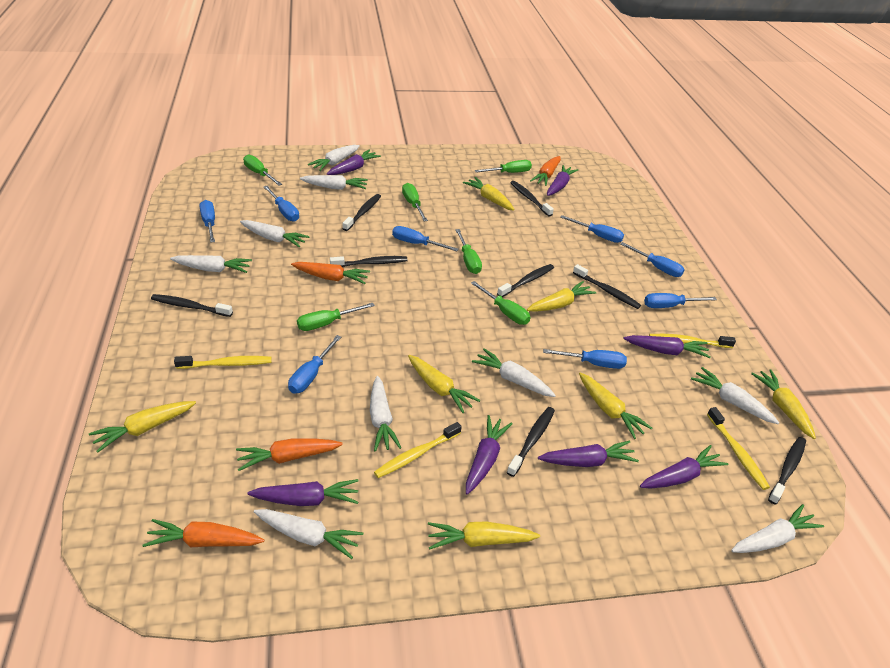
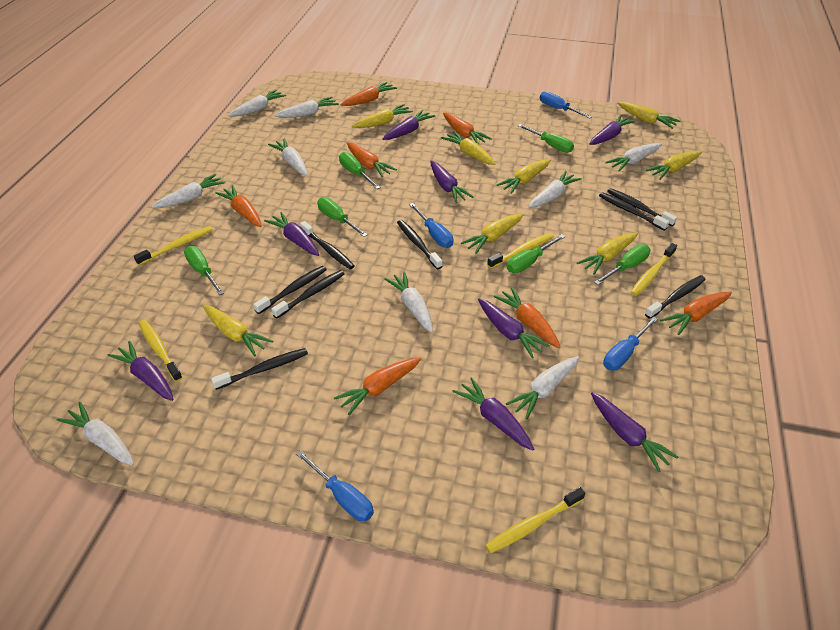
blue screwdriver: 8 -> 4
orange carrot: 4 -> 7
purple carrot: 7 -> 8
yellow carrot: 7 -> 8
yellow toothbrush: 4 -> 5

